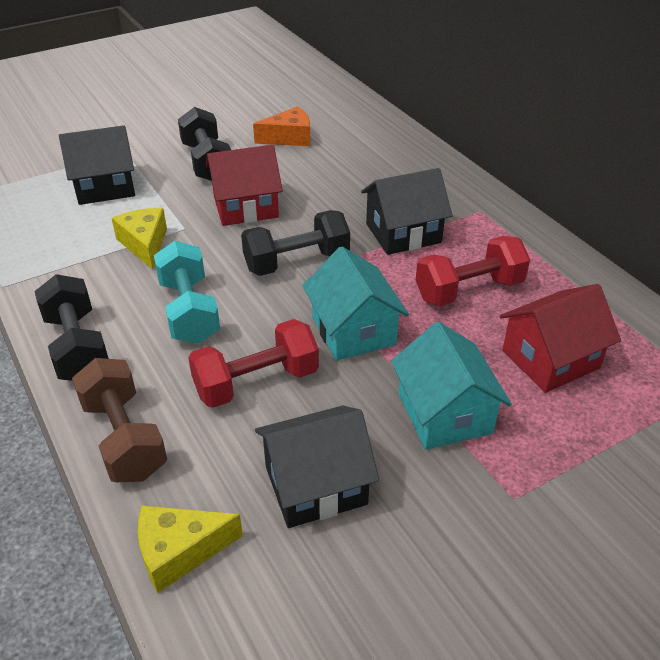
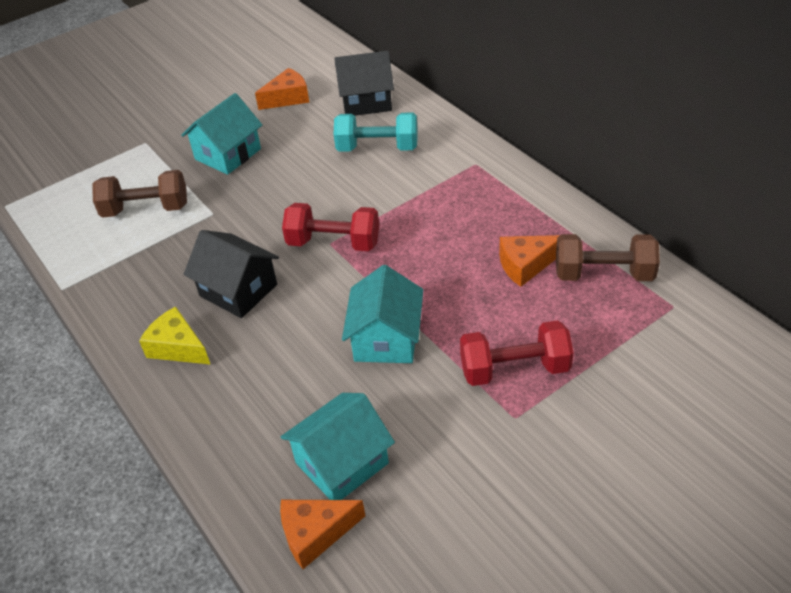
black dumbbell: 3 -> 0
black house: 3 -> 2
brown dumbbell: 1 -> 2
orange cheese: 1 -> 3
red house: 2 -> 0
turquoise house: 2 -> 3
yellow cheese: 2 -> 1

